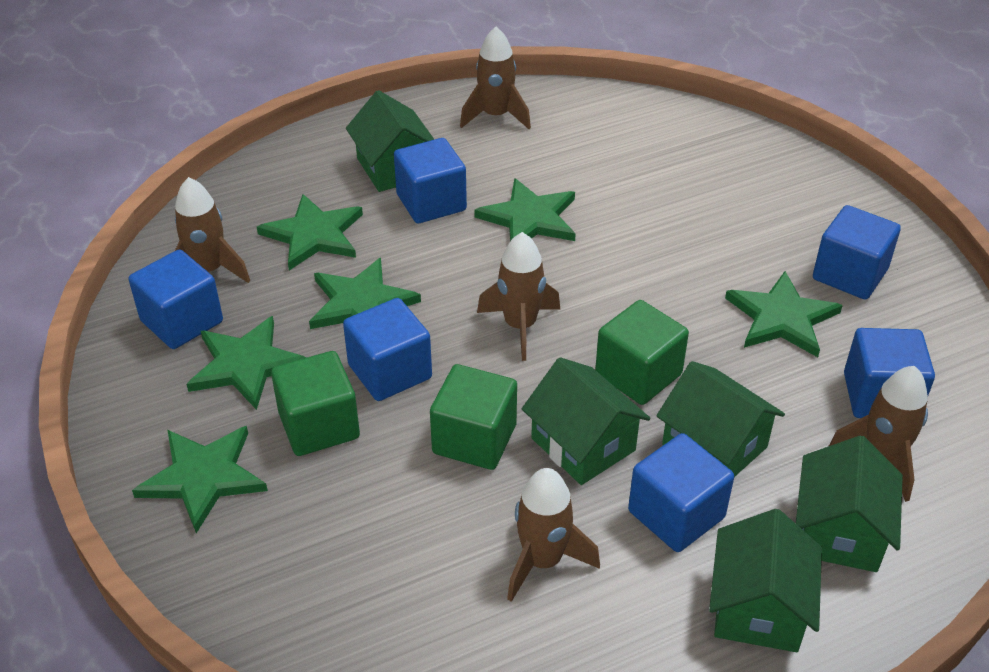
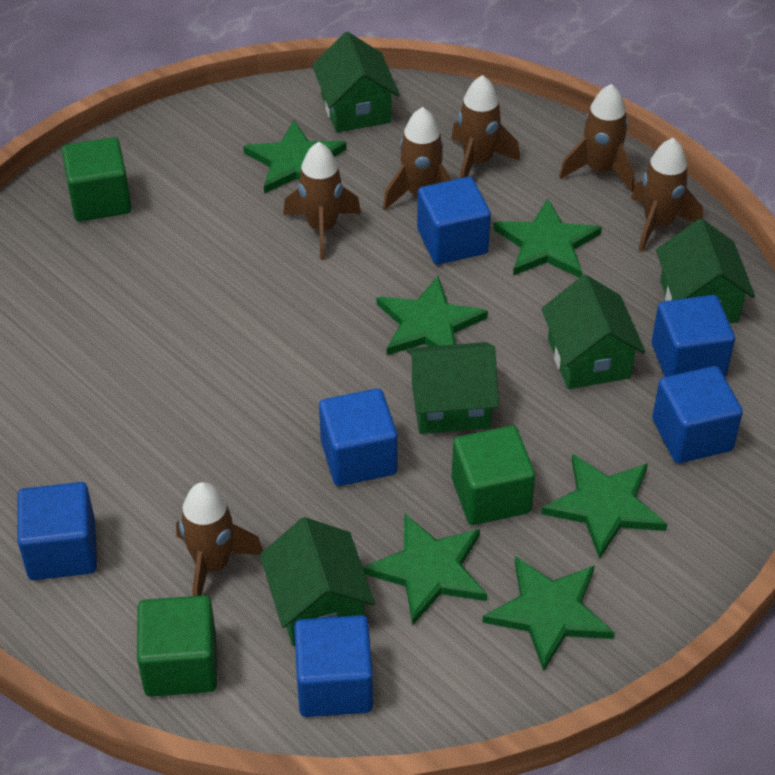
brown rocket: 5 -> 6

